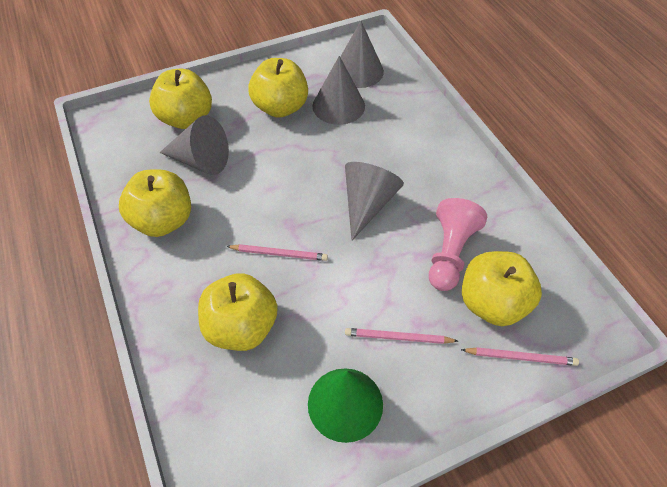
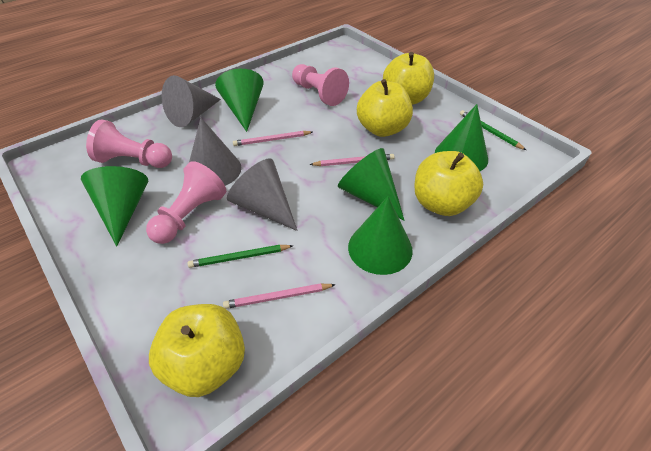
green cone: 1 -> 5
green pencil: 0 -> 2
grey cone: 4 -> 3
pink pawn: 1 -> 3
yellow apple: 5 -> 4

